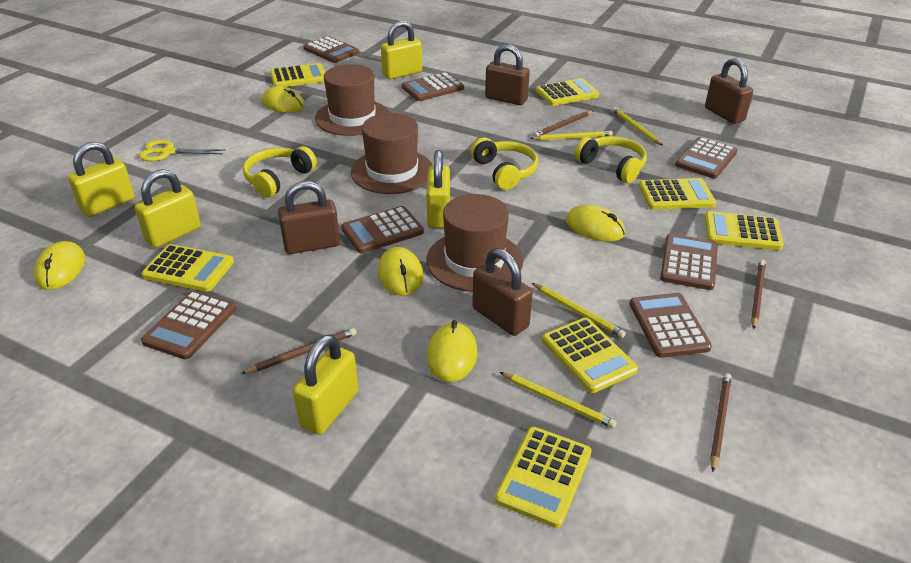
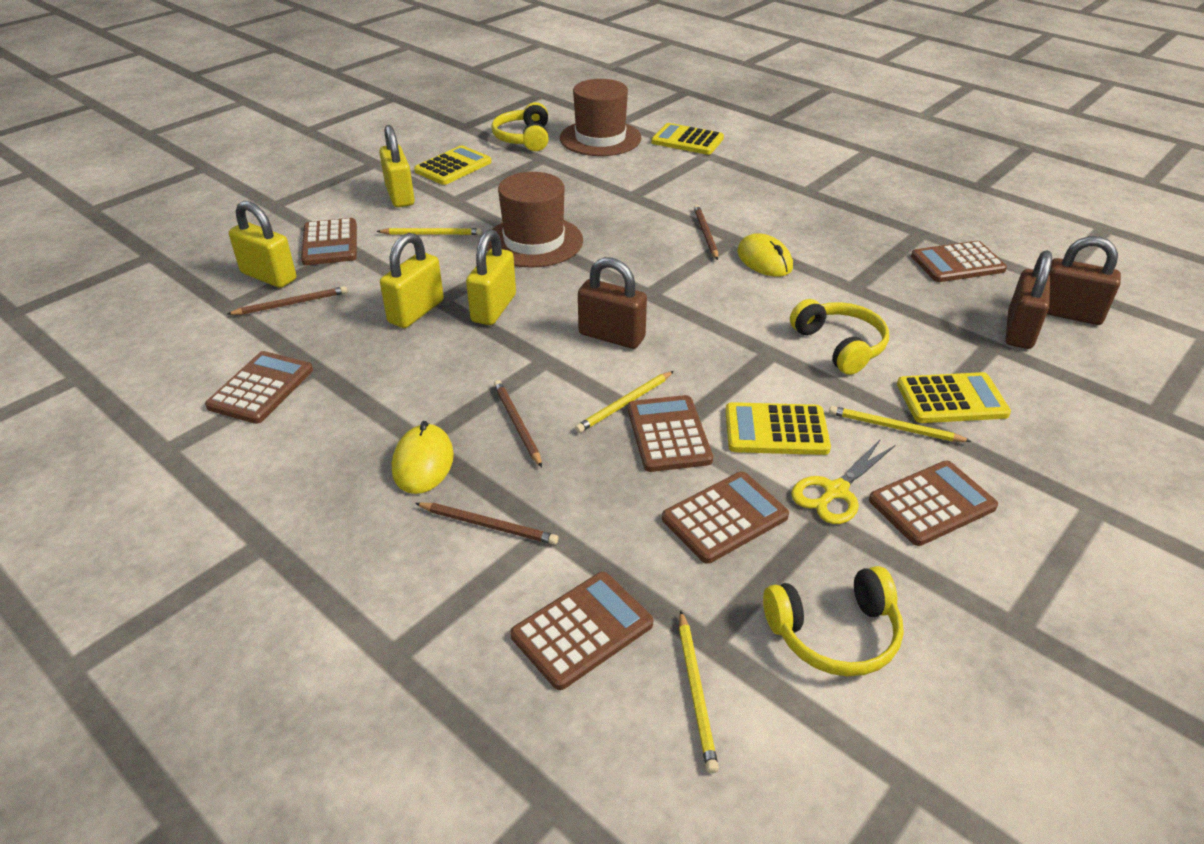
brown hat: 3 -> 2
brown padlock: 4 -> 3
yellow calculator: 7 -> 4
yellow mouse: 5 -> 2
yellow padlock: 5 -> 4

